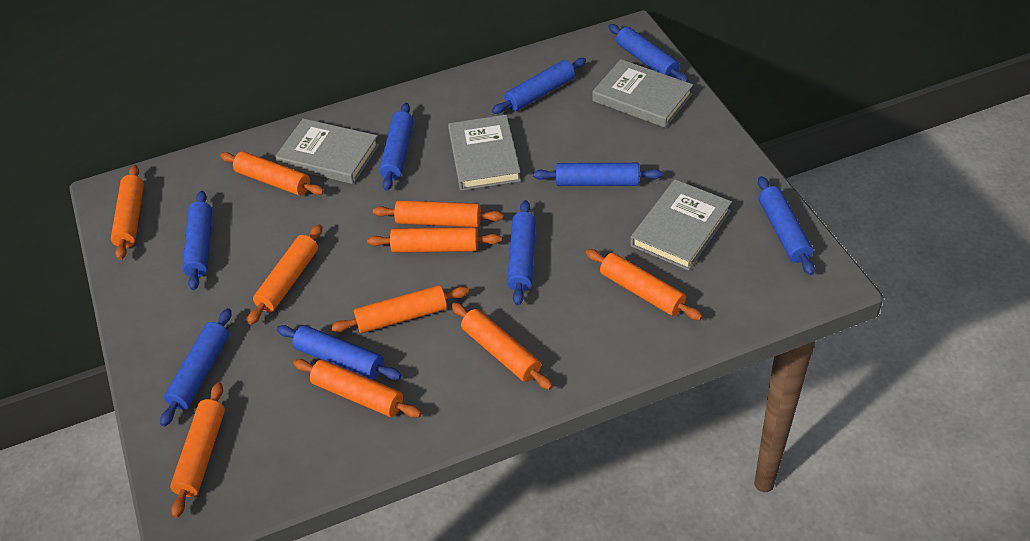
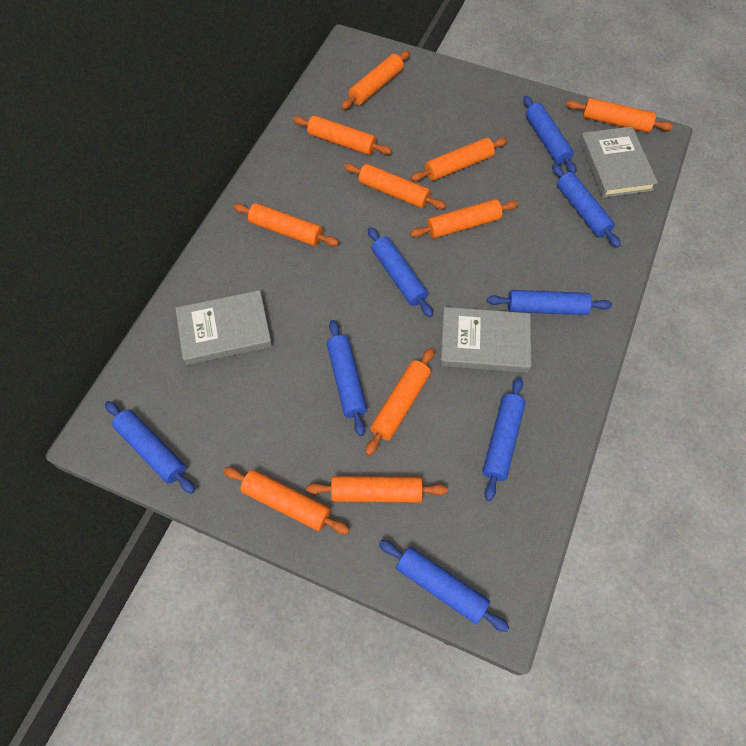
blue rolling pin: 9 -> 8
grey book: 4 -> 3

